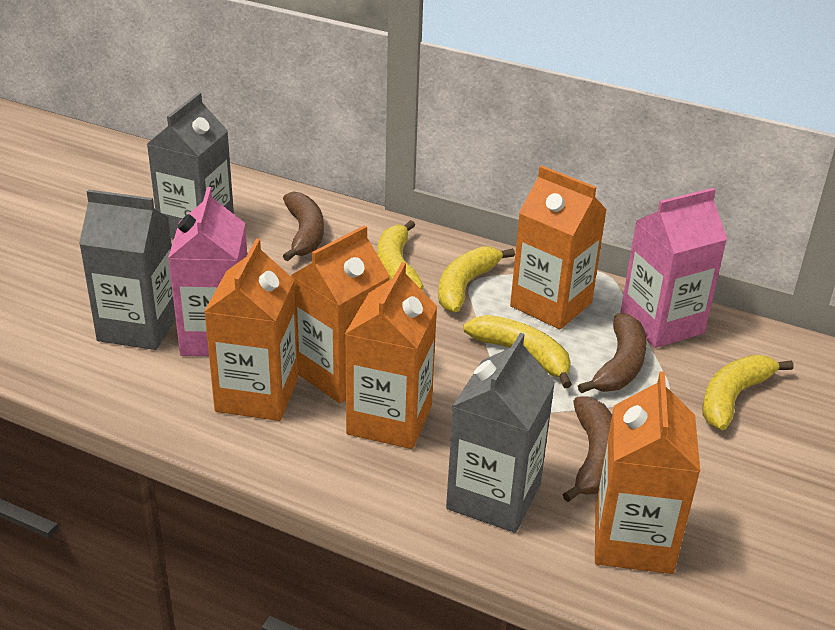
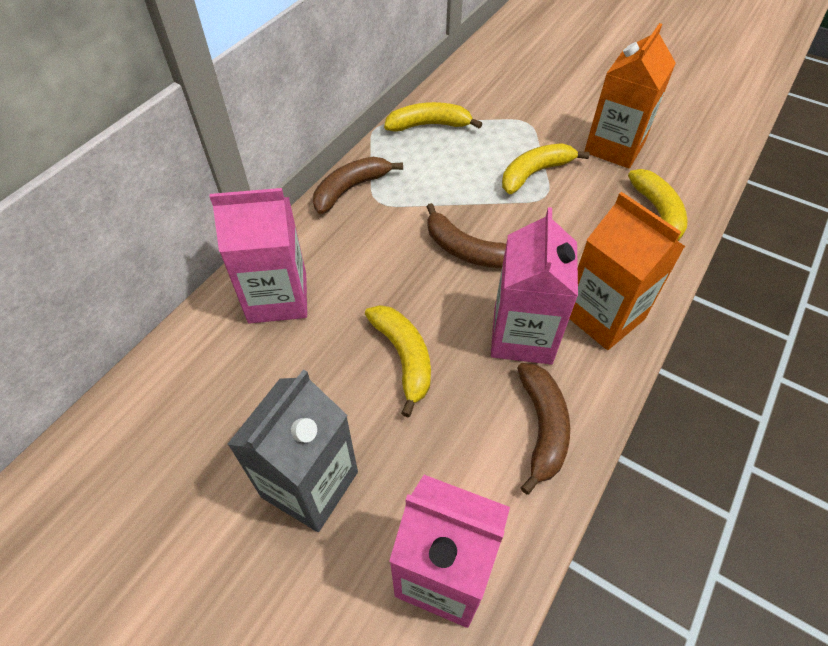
grey carton: 3 -> 1
orange carton: 5 -> 2
pink carton: 2 -> 3

